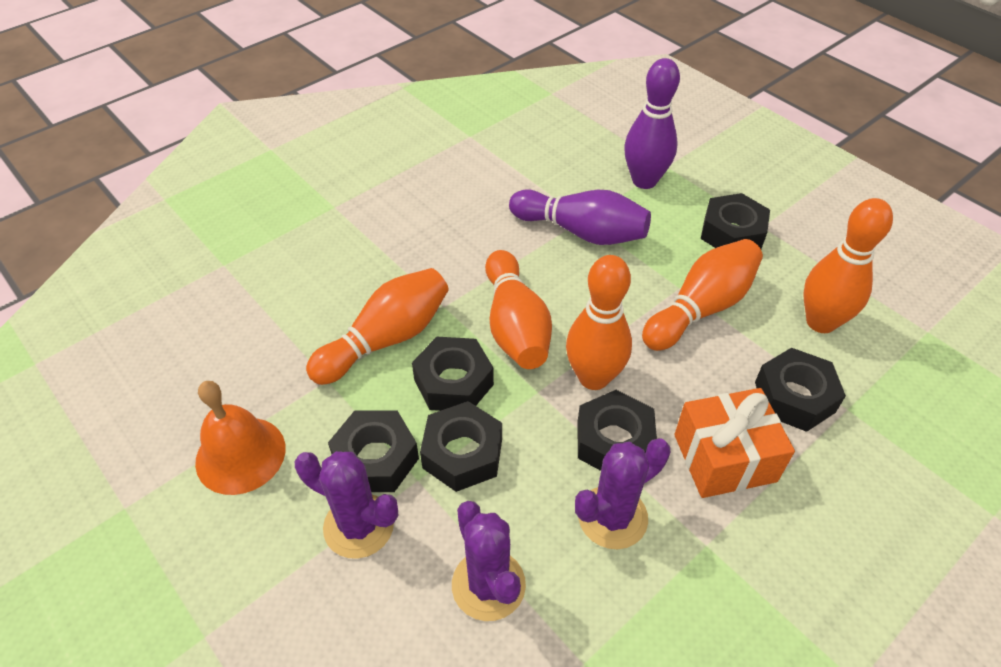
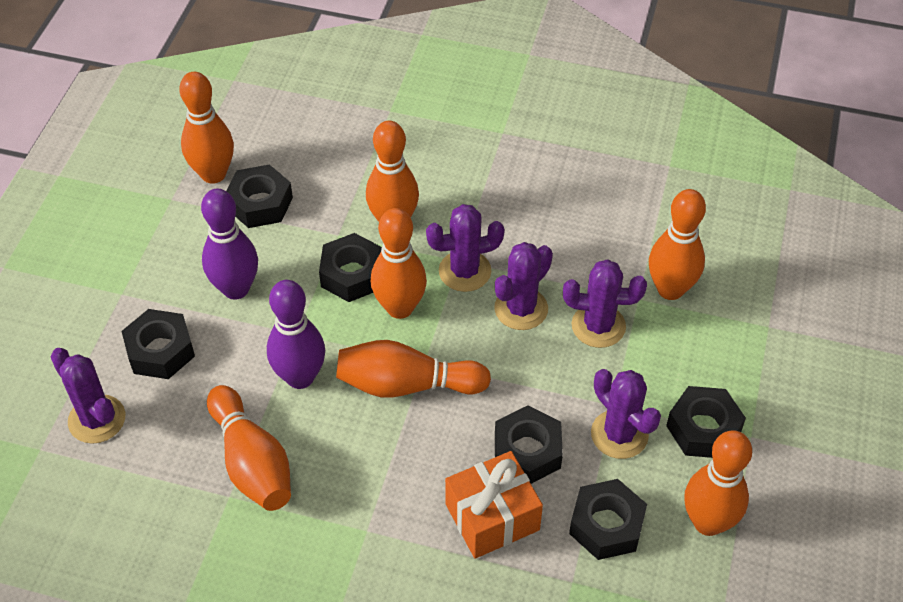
orange bell: 1 -> 0
orange bowling pin: 5 -> 7
purple cactus: 3 -> 5

